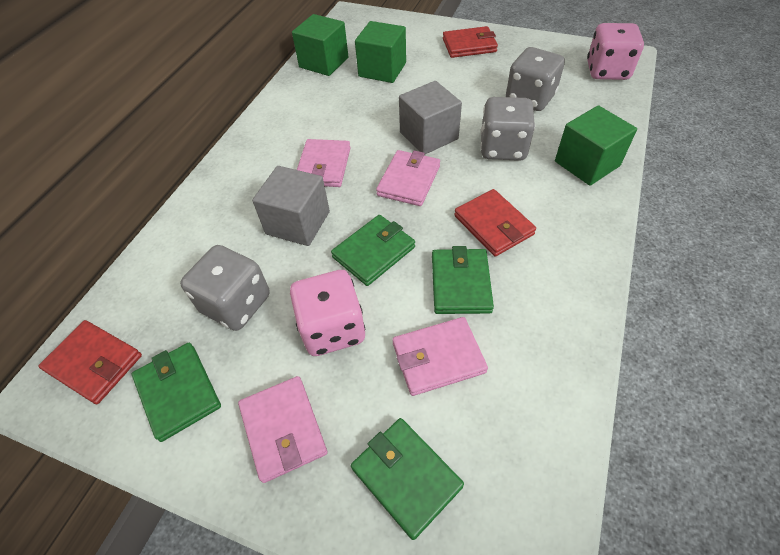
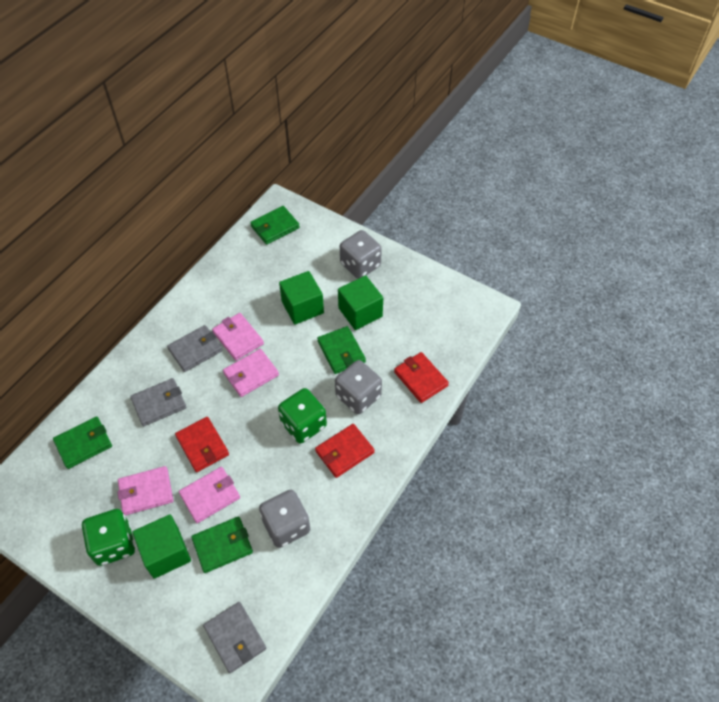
green dice: 0 -> 2
grey cube: 2 -> 0
grey wallet: 0 -> 3
pink dice: 2 -> 0

